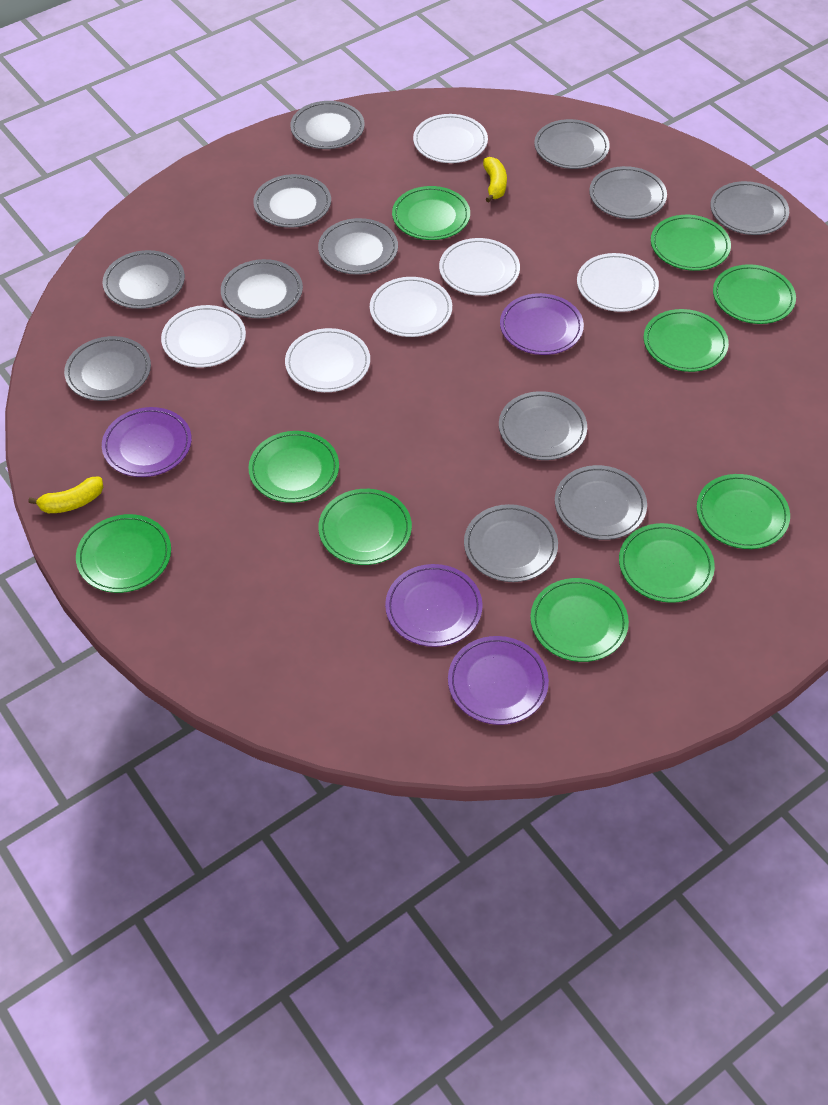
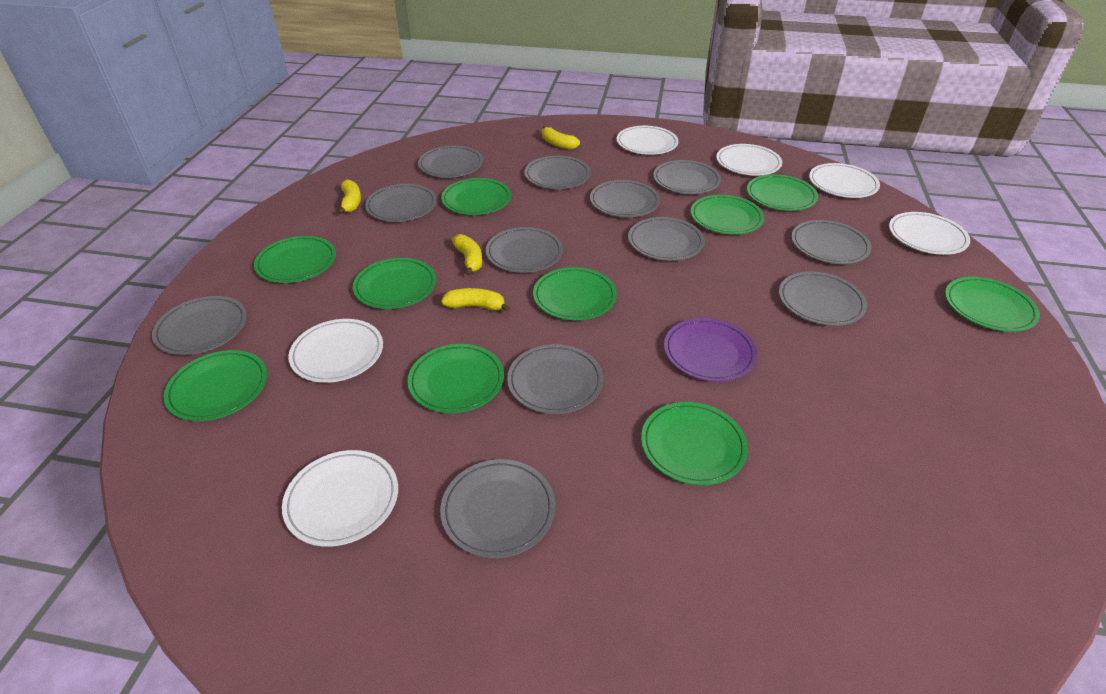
purple plate: 4 -> 1
yellow banana: 2 -> 4

